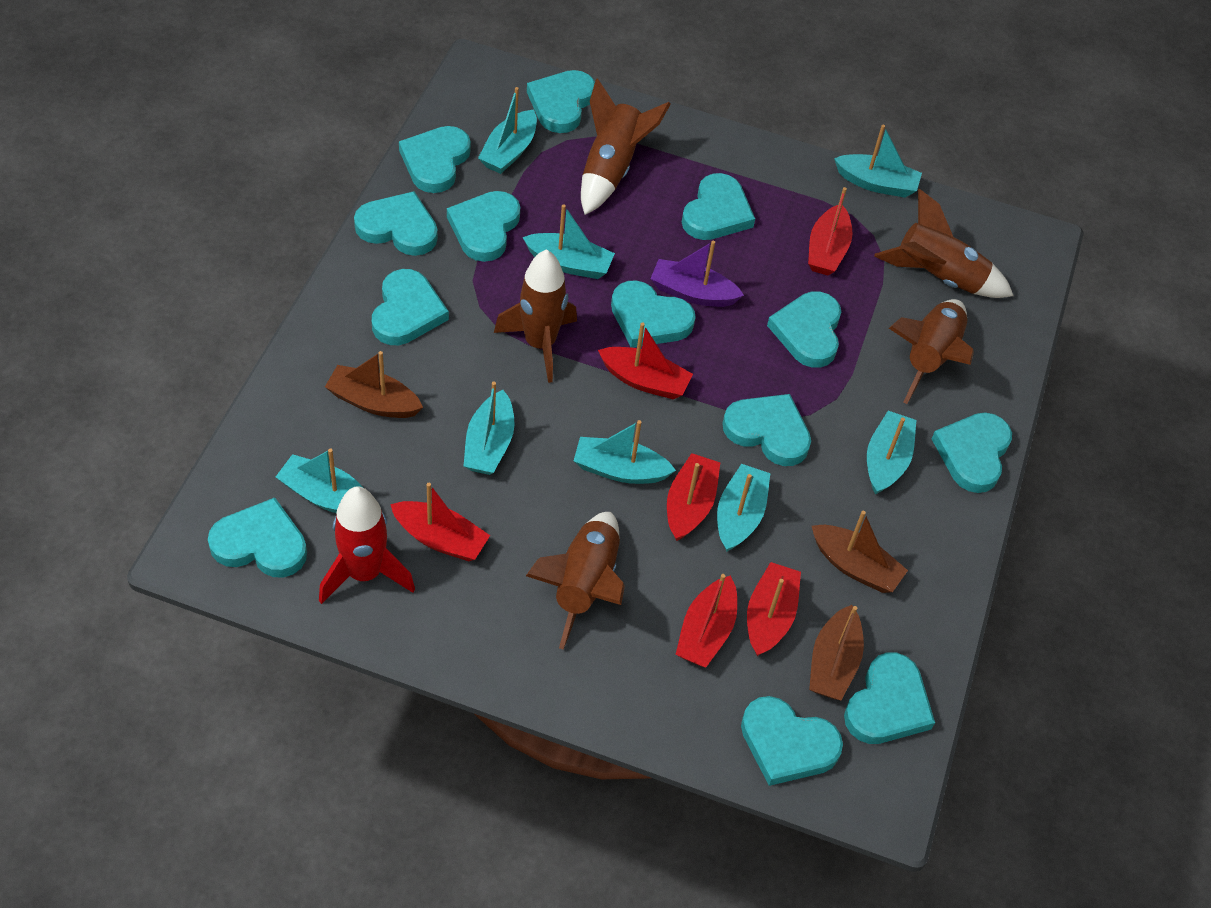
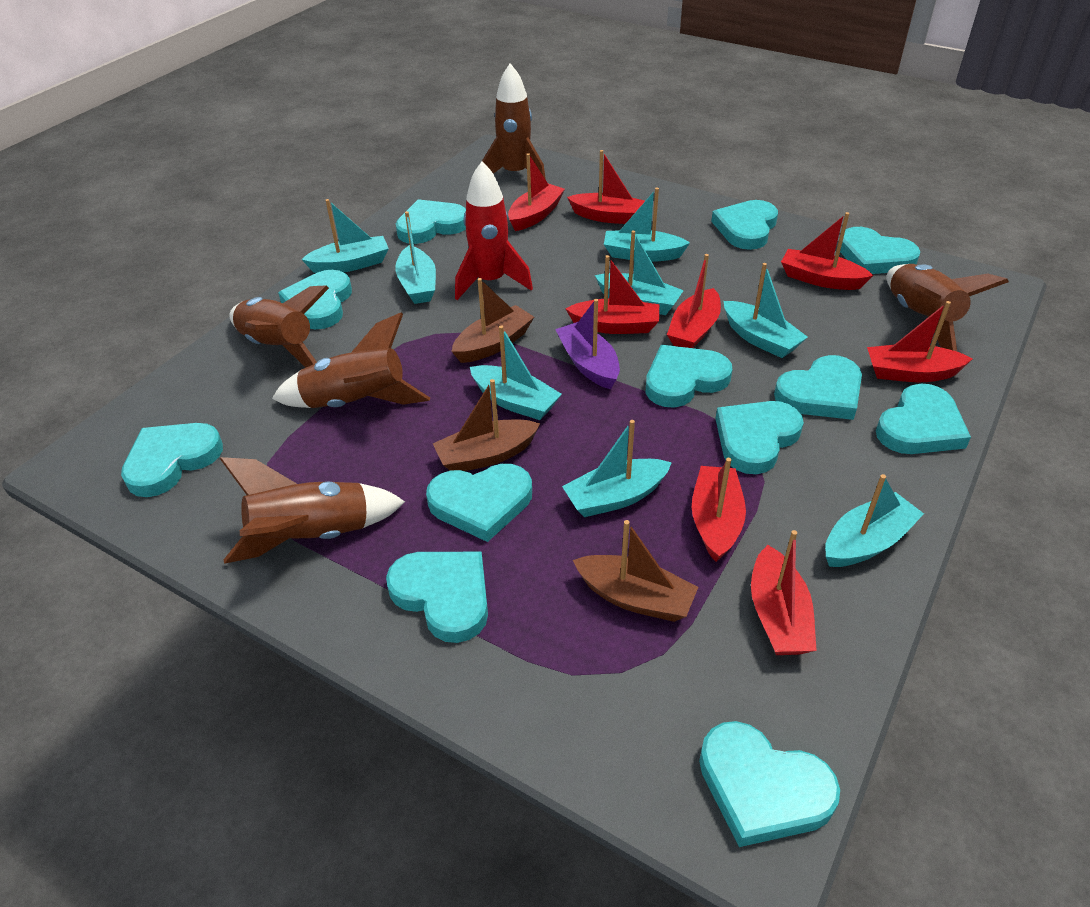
red boat: 6 -> 8
turquoise heart: 13 -> 12

